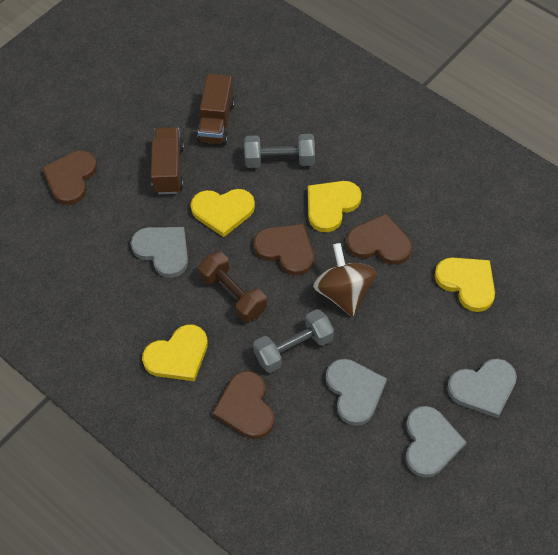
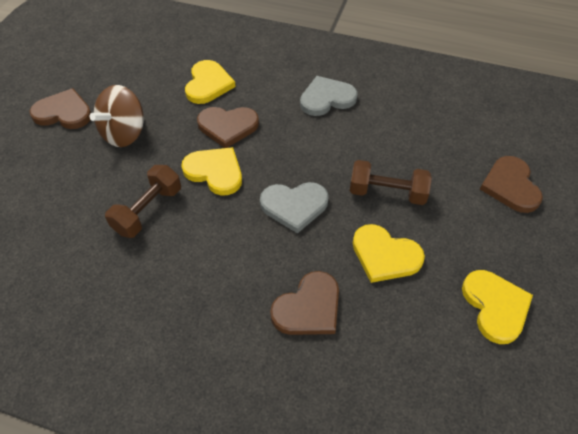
brown dumbbell: 1 -> 2
brown truck: 2 -> 0
grey dumbbell: 2 -> 0
grey heart: 4 -> 2

